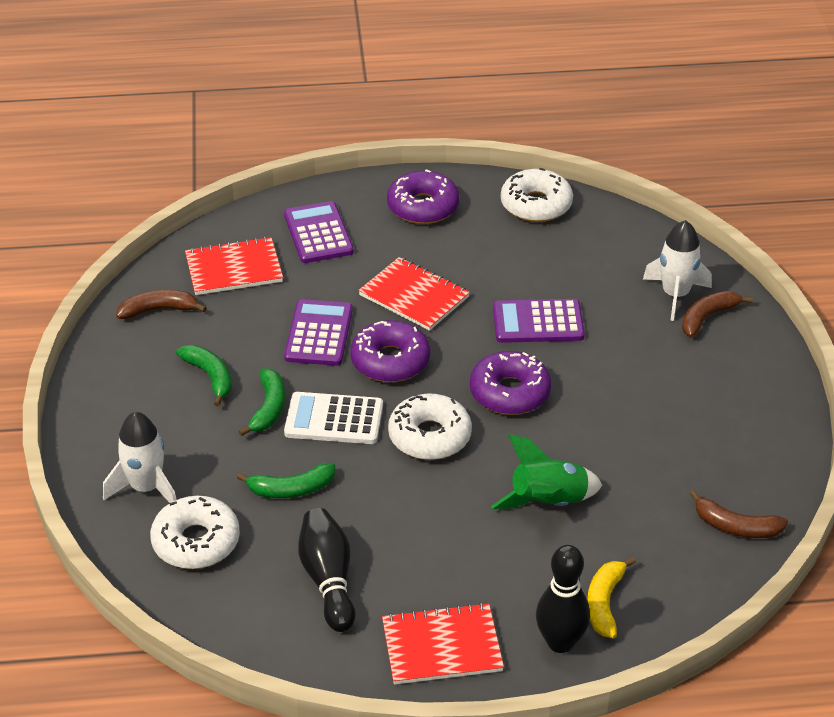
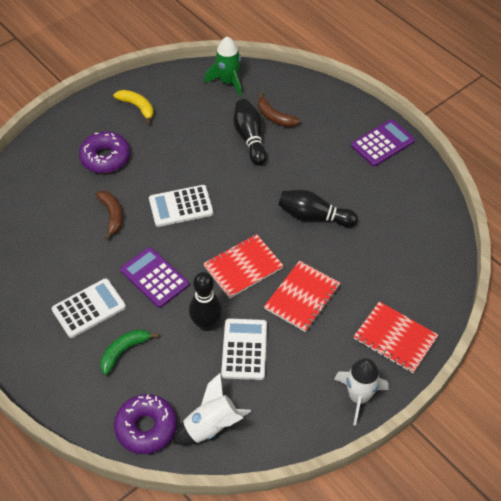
black bowling pin: 2 -> 3
brown banana: 3 -> 2
green banana: 3 -> 1
purple calculator: 3 -> 2
purple donut: 3 -> 2
white calculator: 1 -> 3
white donut: 3 -> 0

